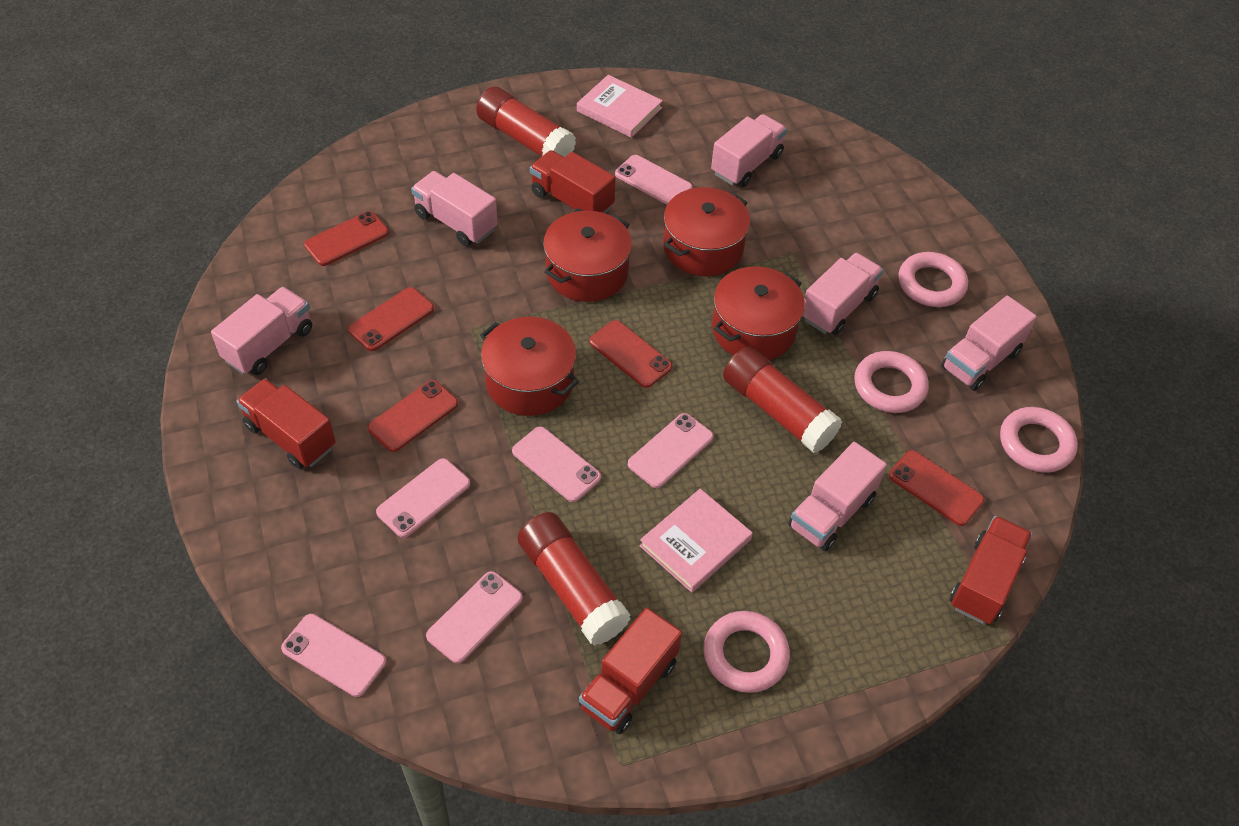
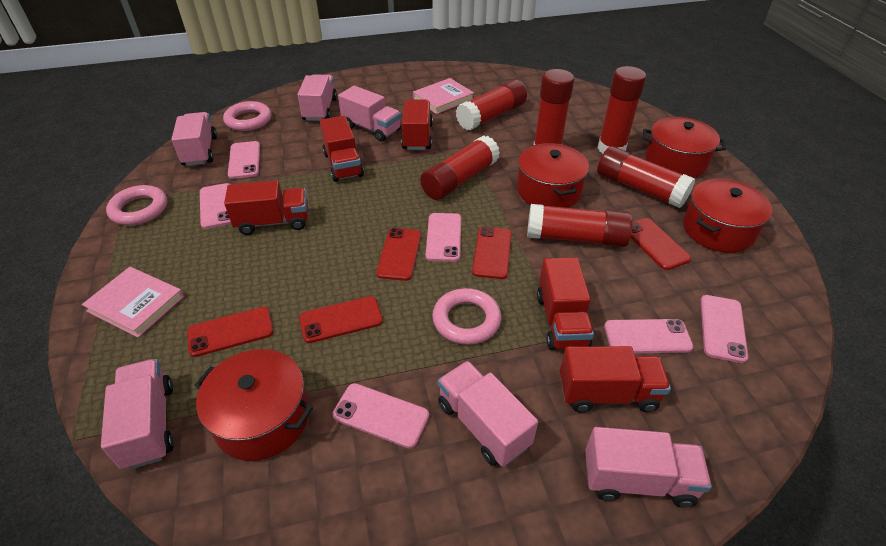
pink ring: 4 -> 3
red glue stick: 3 -> 6
red truck: 4 -> 5

